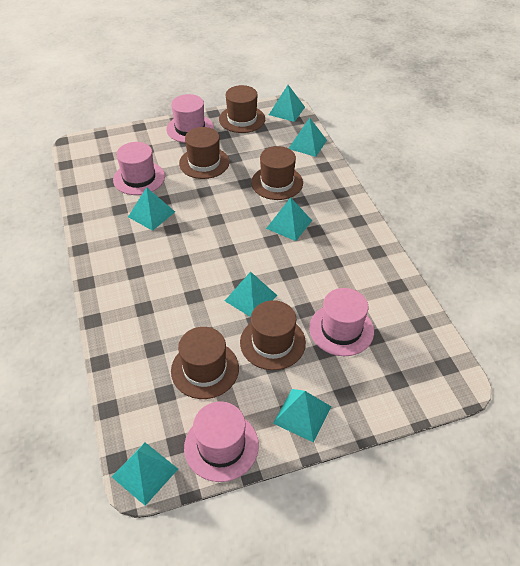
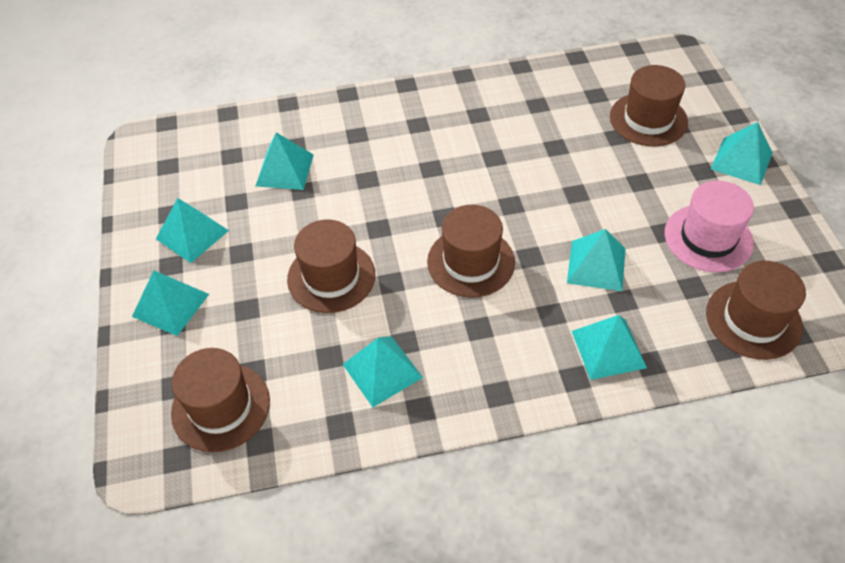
pink hat: 4 -> 1

